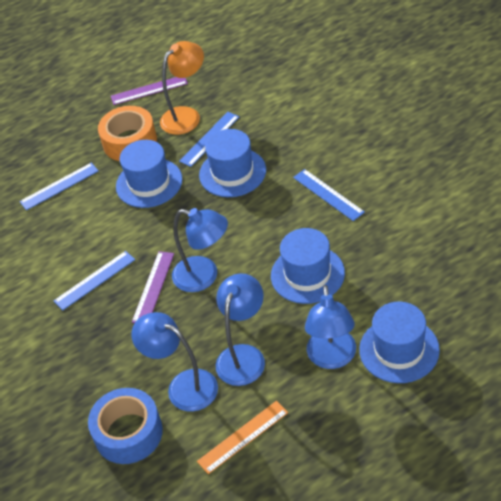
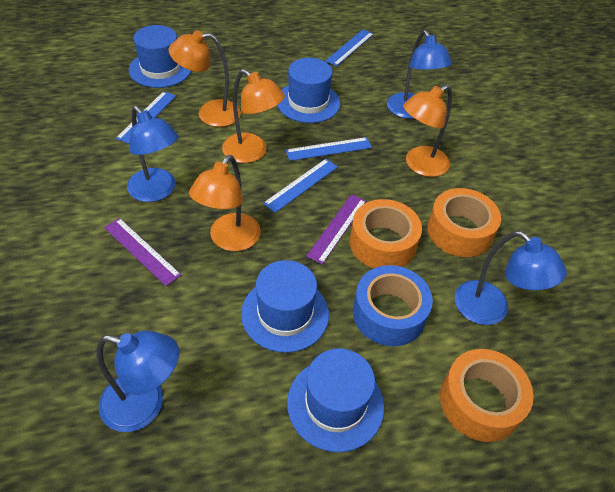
orange lamp: 1 -> 4
orange ruler: 1 -> 0
orange tape: 1 -> 3

